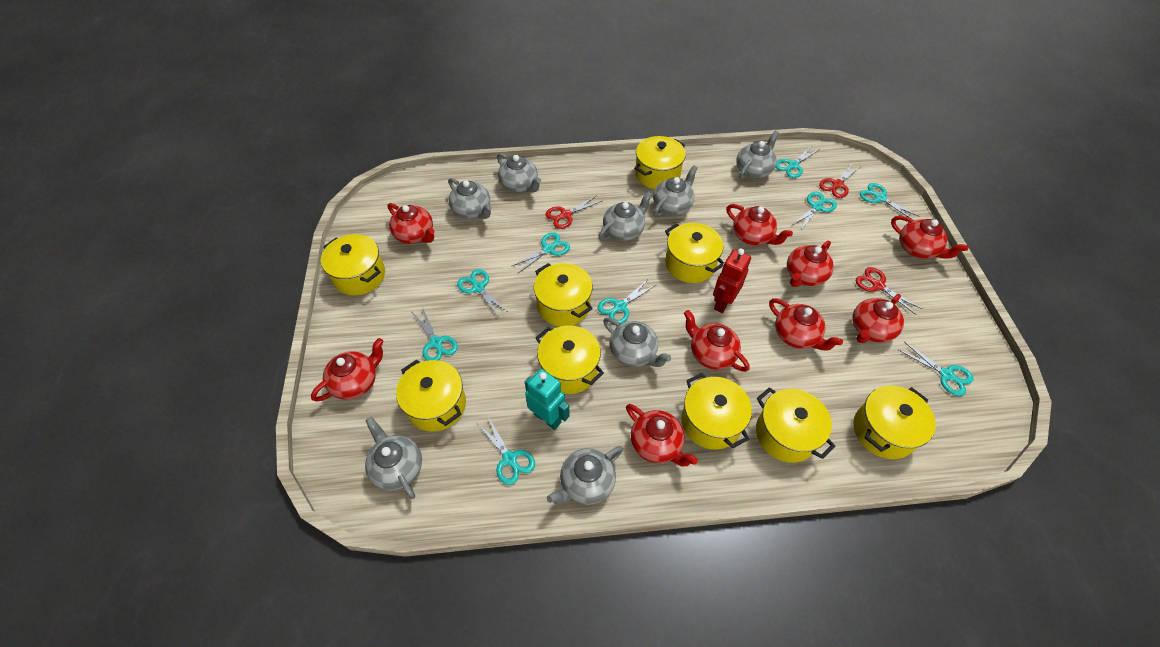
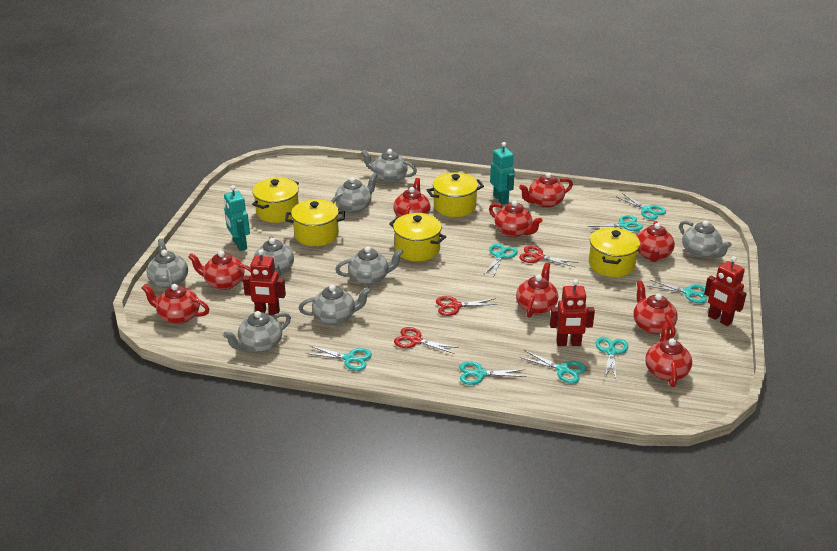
red robot: 1 -> 3
turquoise robot: 1 -> 2
turquoise scissors: 9 -> 8
yellow pot: 9 -> 5

